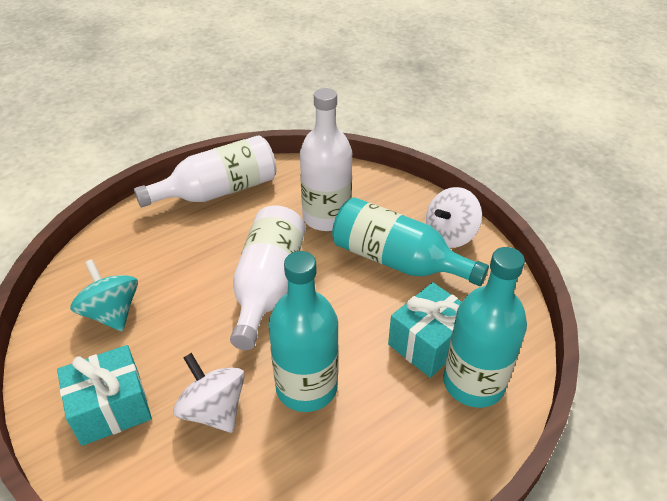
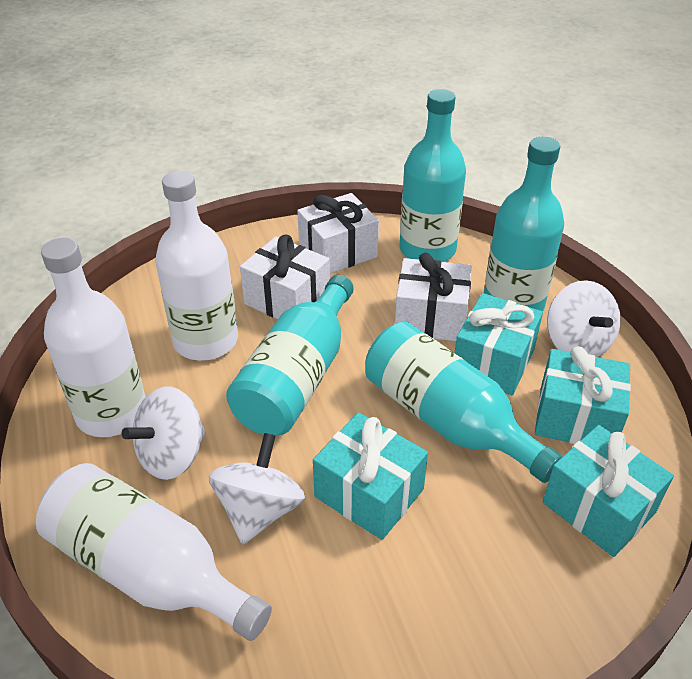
turquoise bottle: 3 -> 4
turquoise gift: 2 -> 4
turquoise spinning top: 1 -> 0
white gift: 0 -> 3
white spinning top: 2 -> 3

